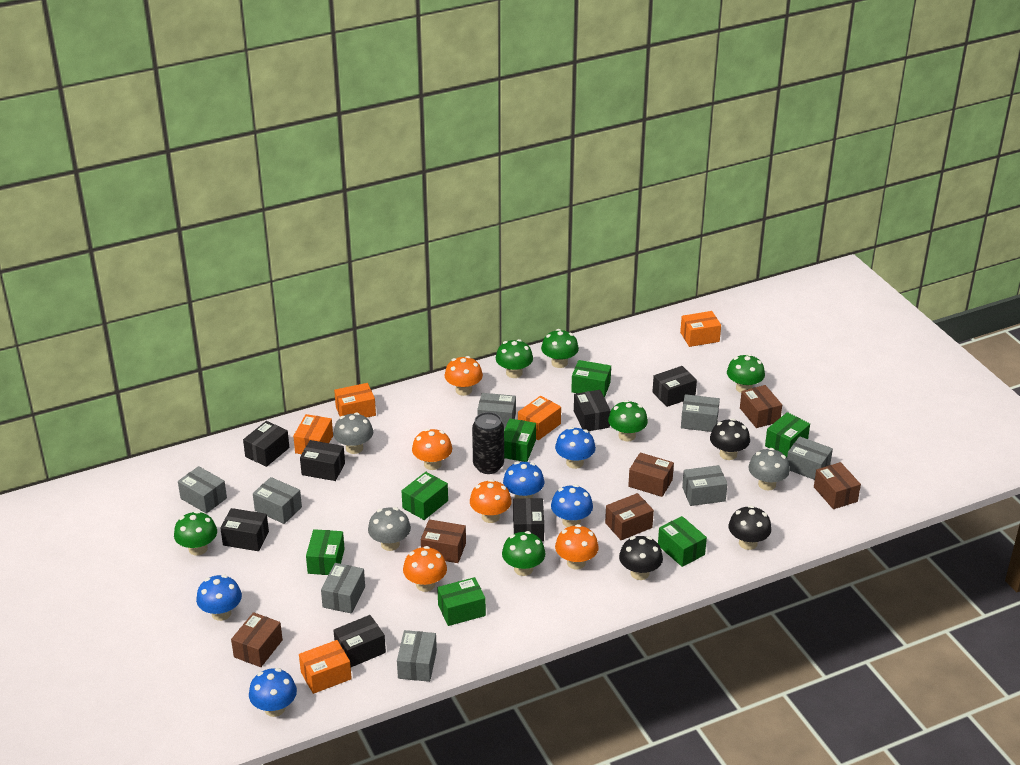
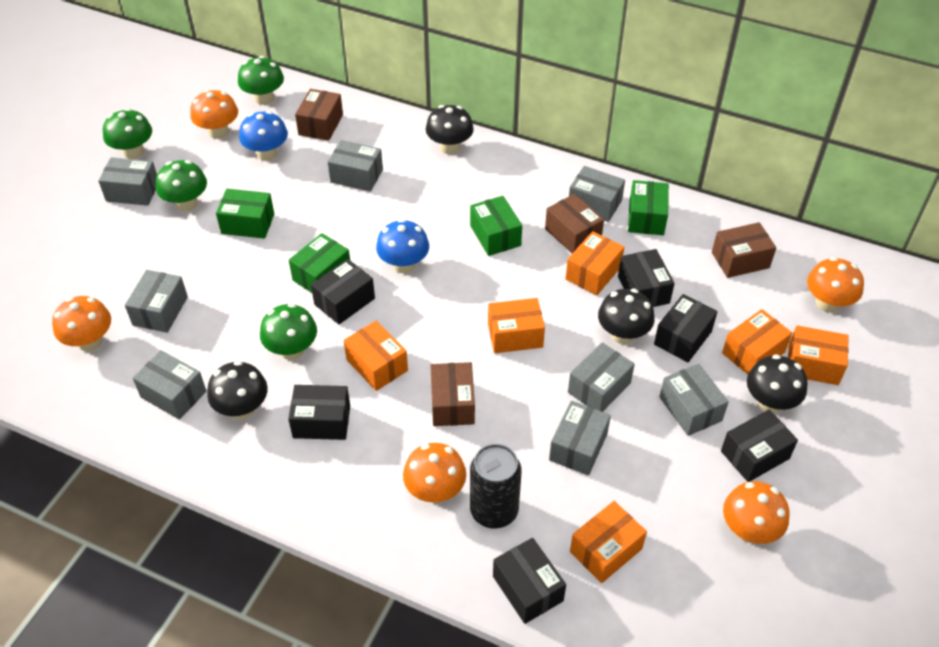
black box: 7 -> 6
black mushroom: 3 -> 4
blue mushroom: 5 -> 2
brown box: 6 -> 4
green box: 7 -> 4
green mushroom: 6 -> 4
grey mushroom: 3 -> 0
orange box: 5 -> 6

